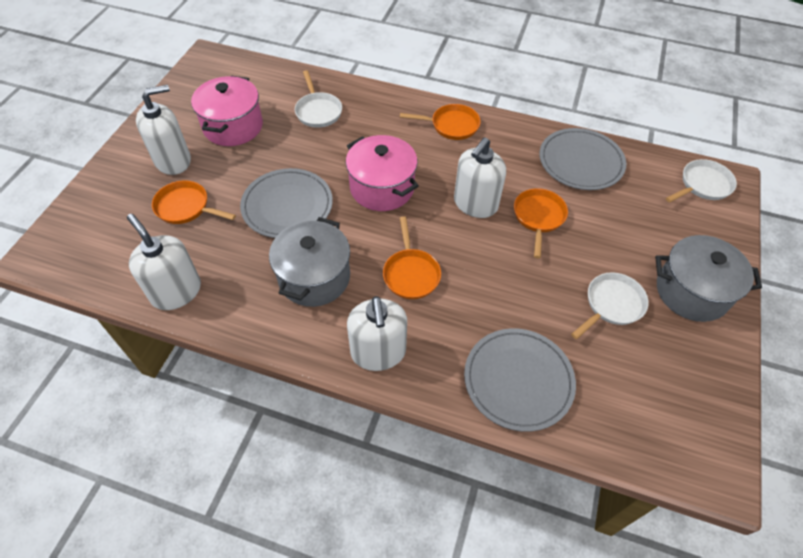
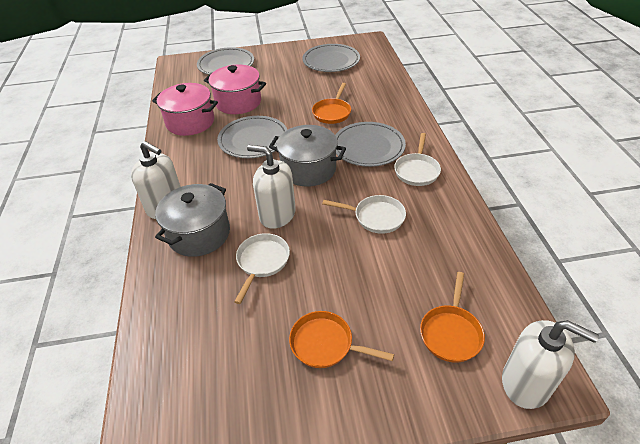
grey plate: 3 -> 4
orange pan: 4 -> 3
white soap dispenser: 4 -> 3

